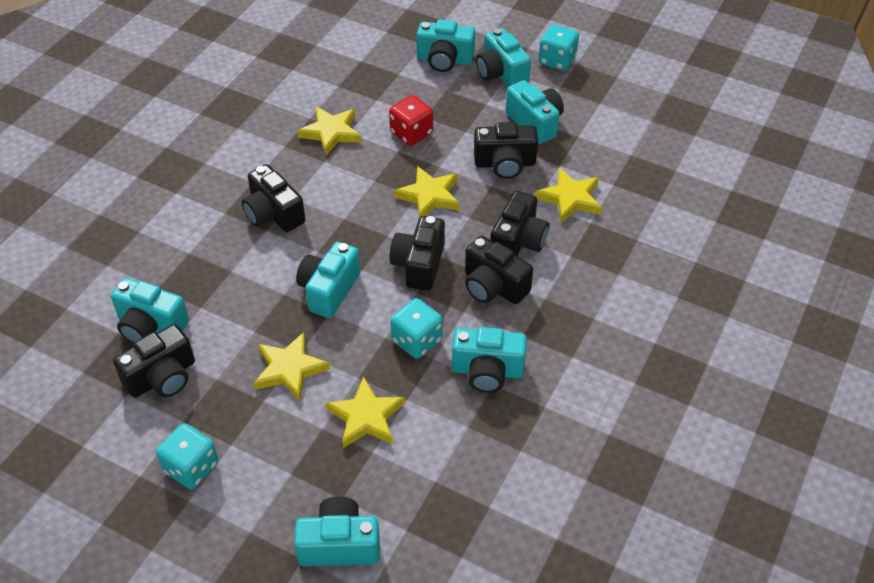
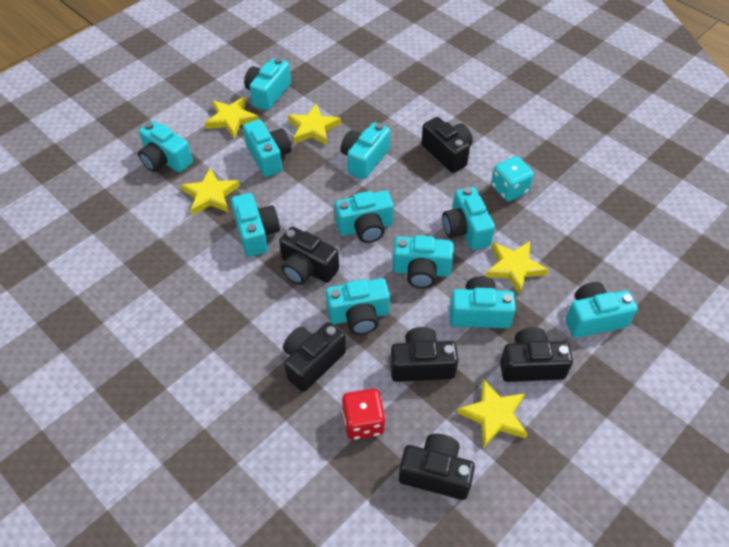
turquoise camera: 7 -> 11
turquoise dice: 3 -> 1

